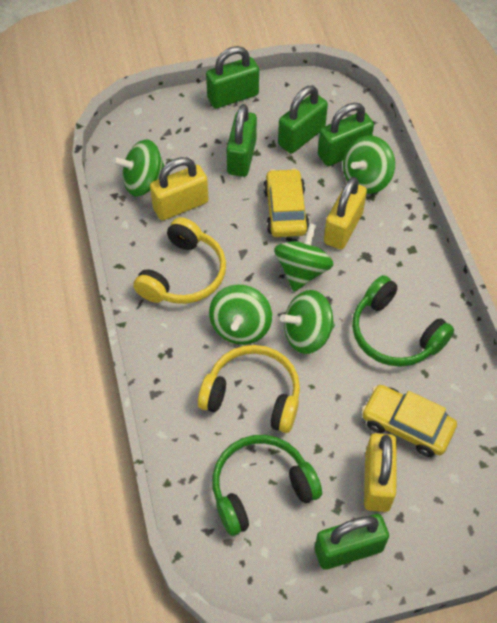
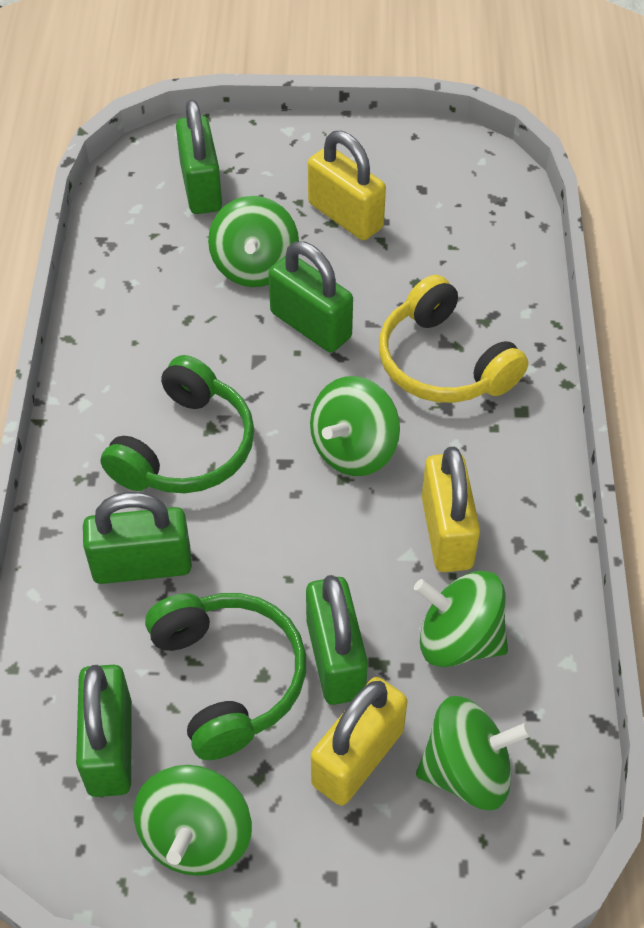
yellow car: 2 -> 0
yellow headphones: 2 -> 1

